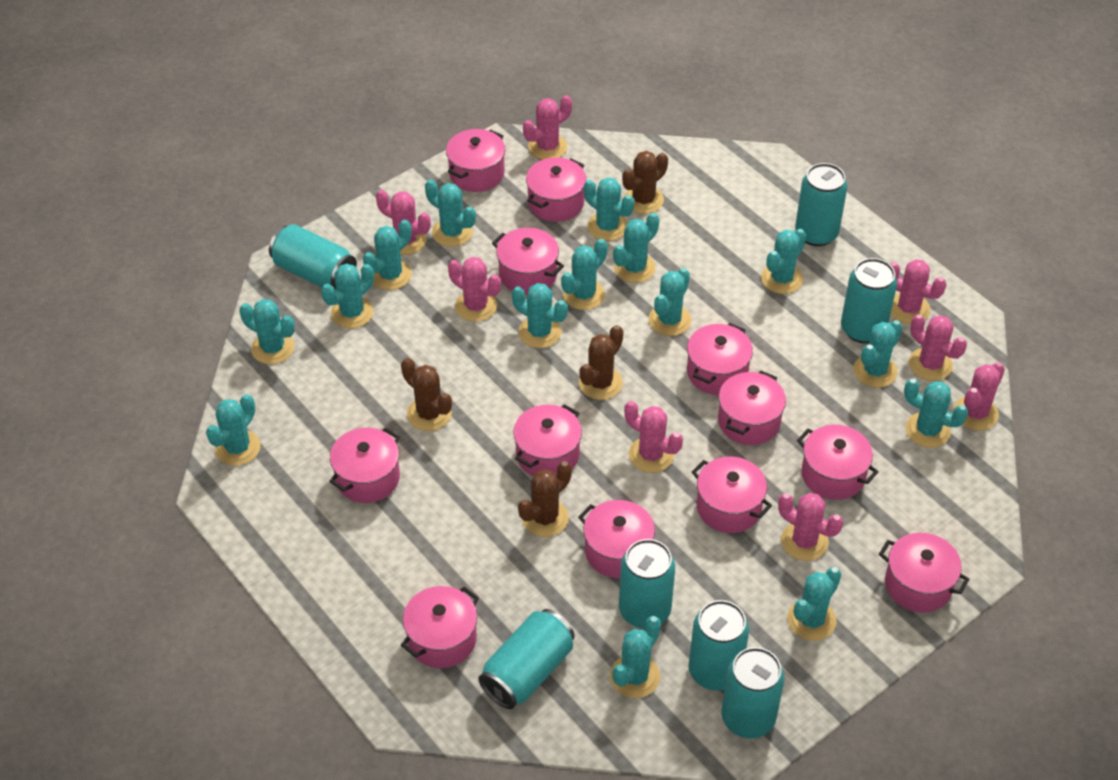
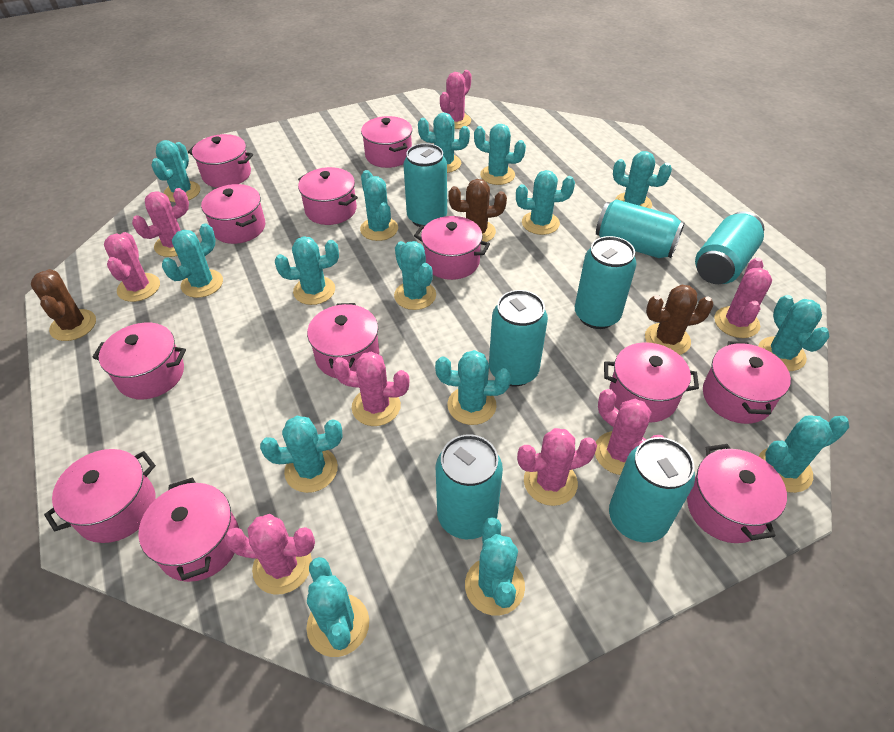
brown cactus: 4 -> 3

